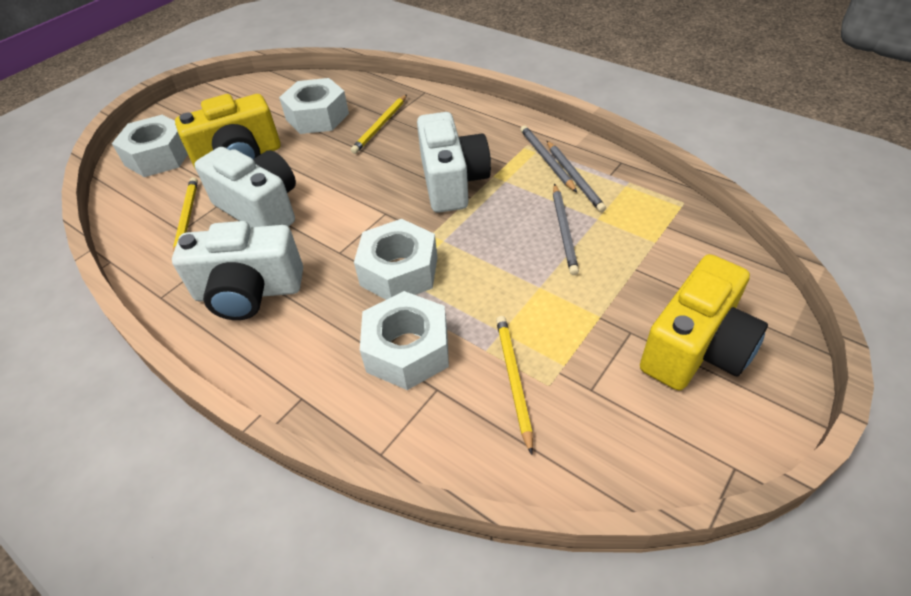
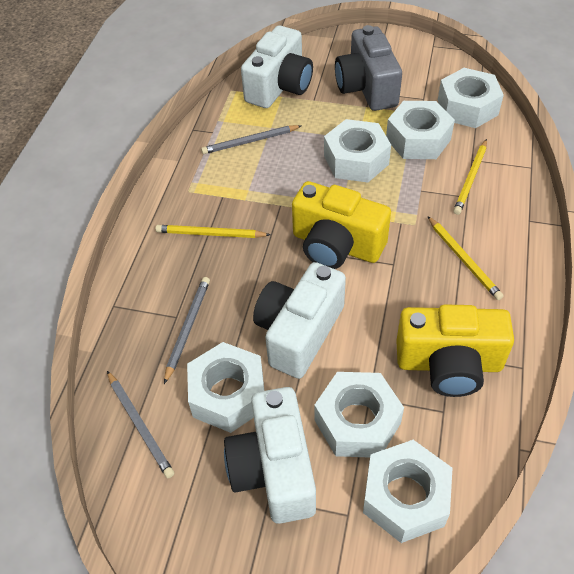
grey camera: 0 -> 1
white nut: 4 -> 6

